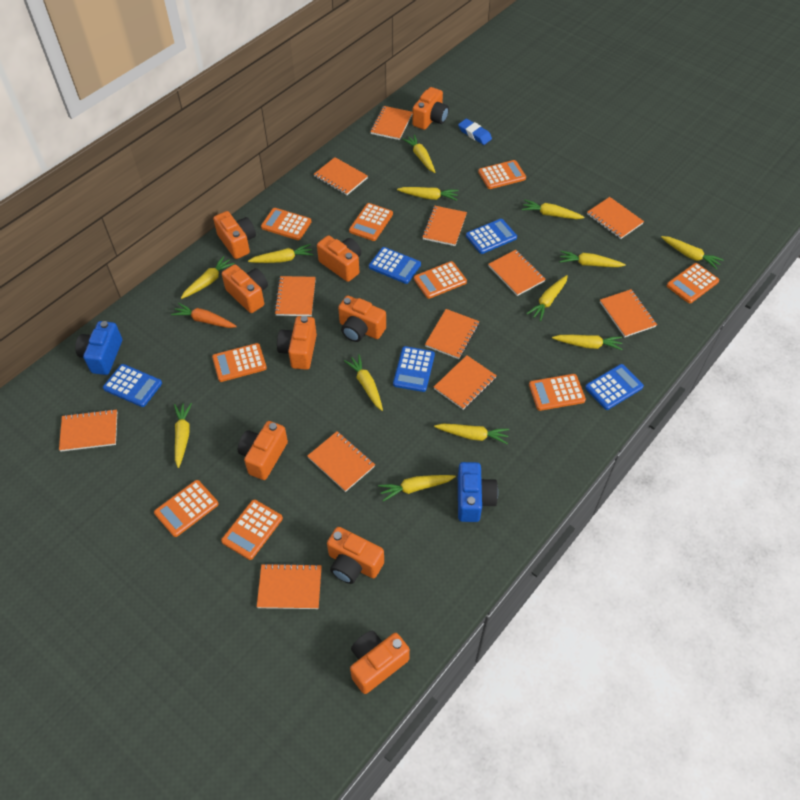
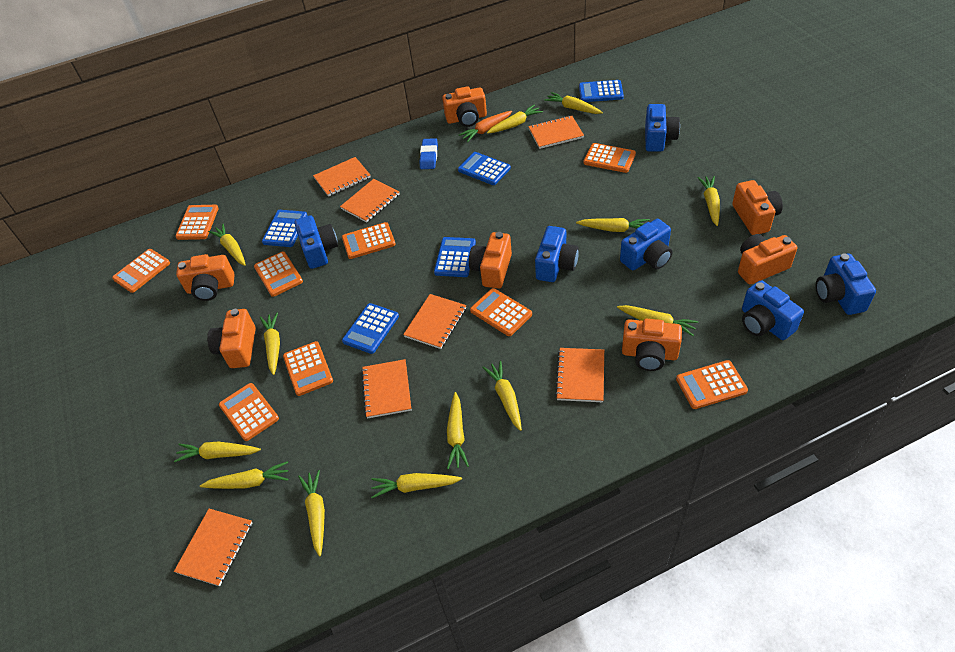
blue camera: 2 -> 6
orange camera: 9 -> 7
orange notebook: 12 -> 7

